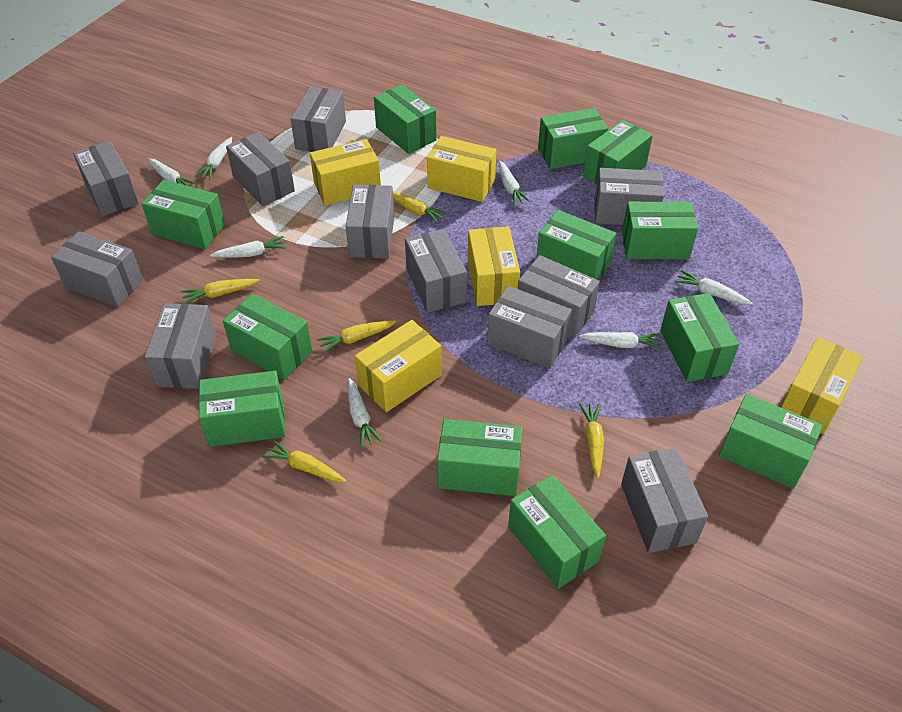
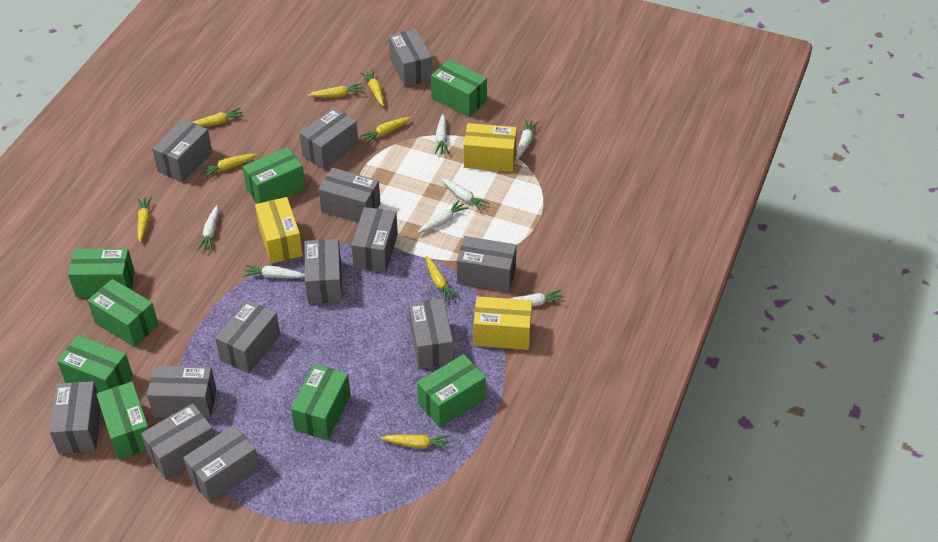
green box: 12 -> 8
grey box: 11 -> 13
yellow box: 5 -> 3
yellow carrot: 5 -> 8

